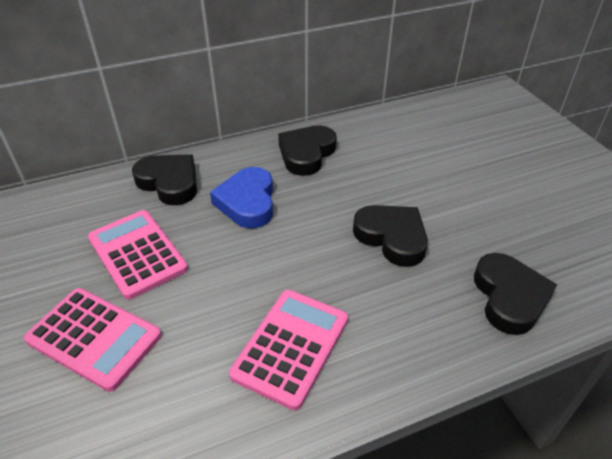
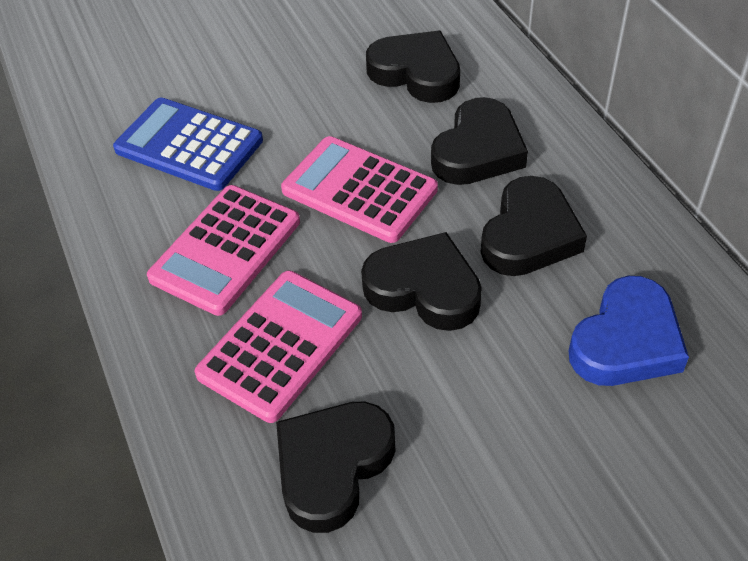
black heart: 4 -> 5
blue calculator: 0 -> 1

